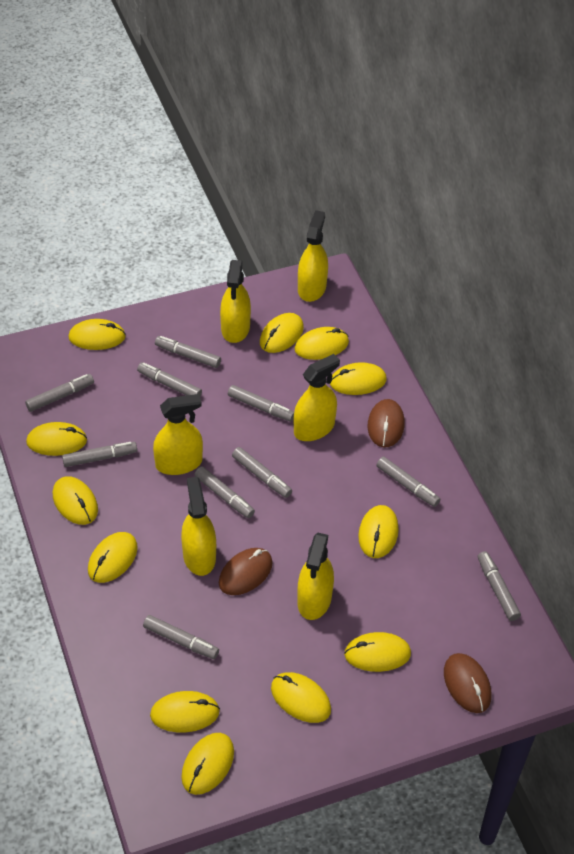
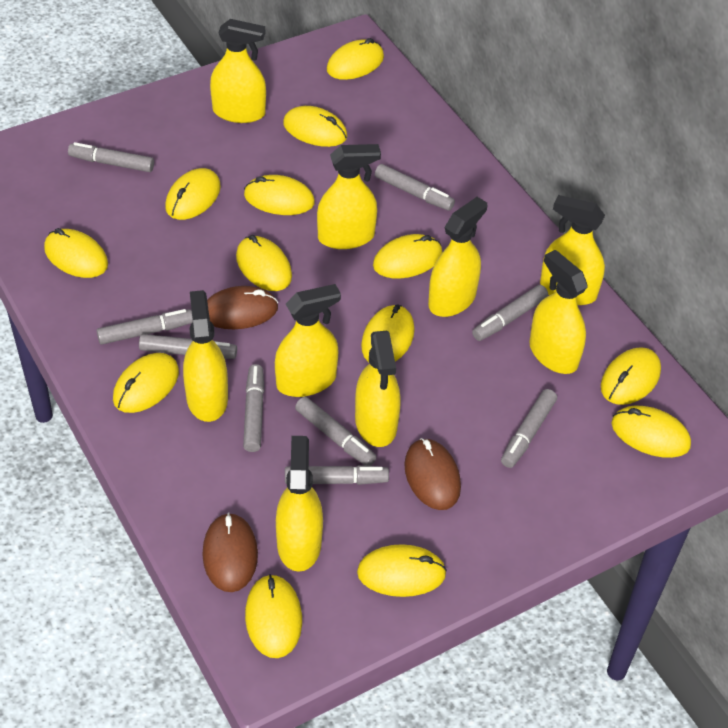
grey marker: 10 -> 9
yellow mouse: 12 -> 13
yellow spray bottle: 6 -> 9

